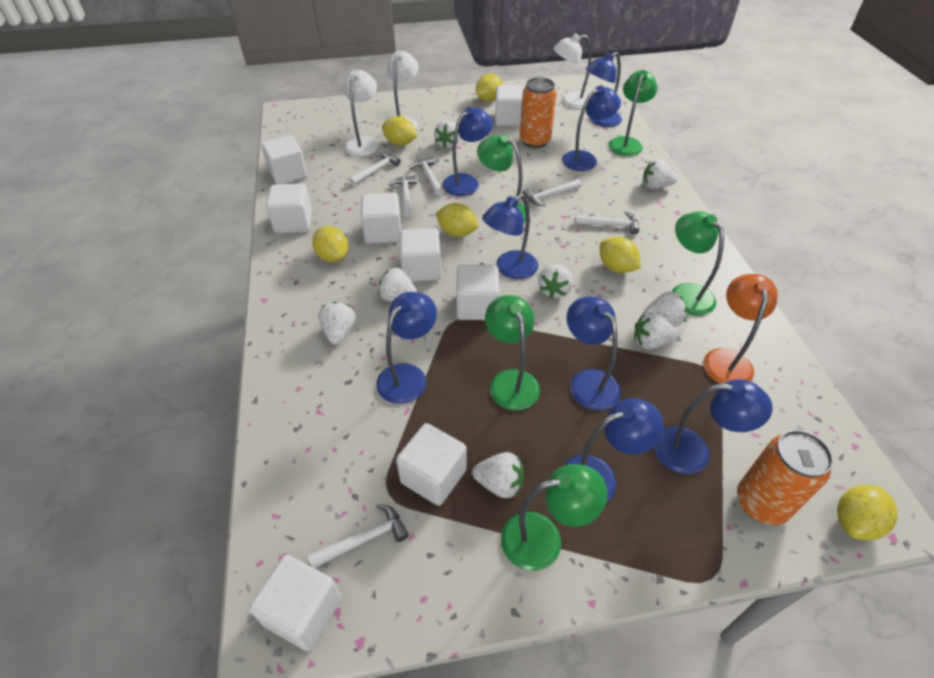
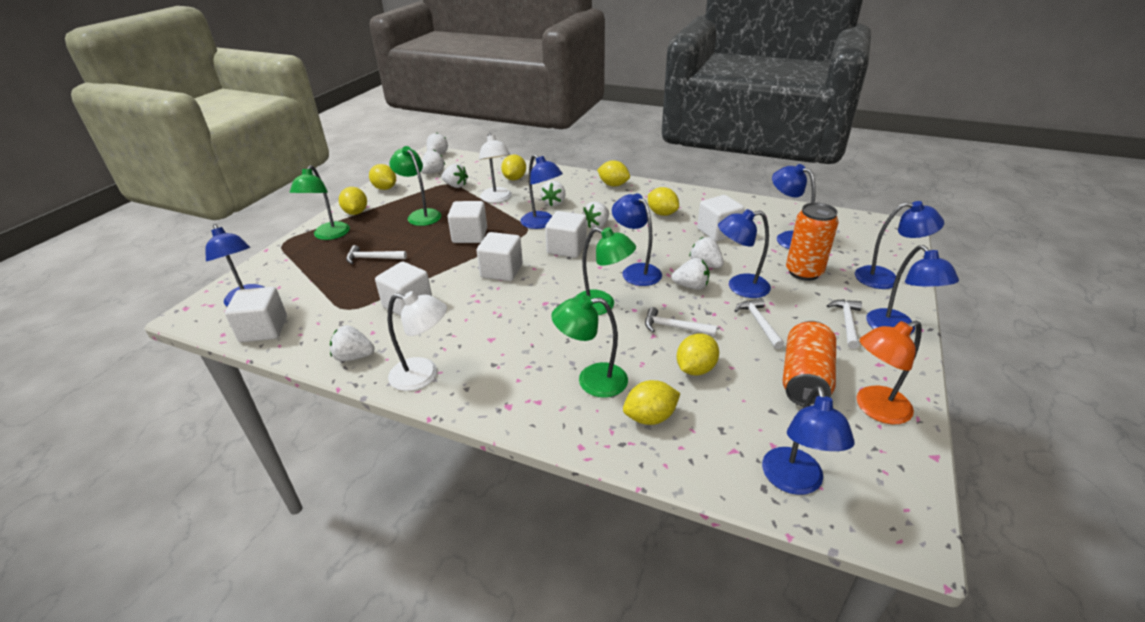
green lamp: 5 -> 4
white cube: 8 -> 6
white hammer: 6 -> 4
white lamp: 3 -> 2
yellow lemon: 6 -> 7

